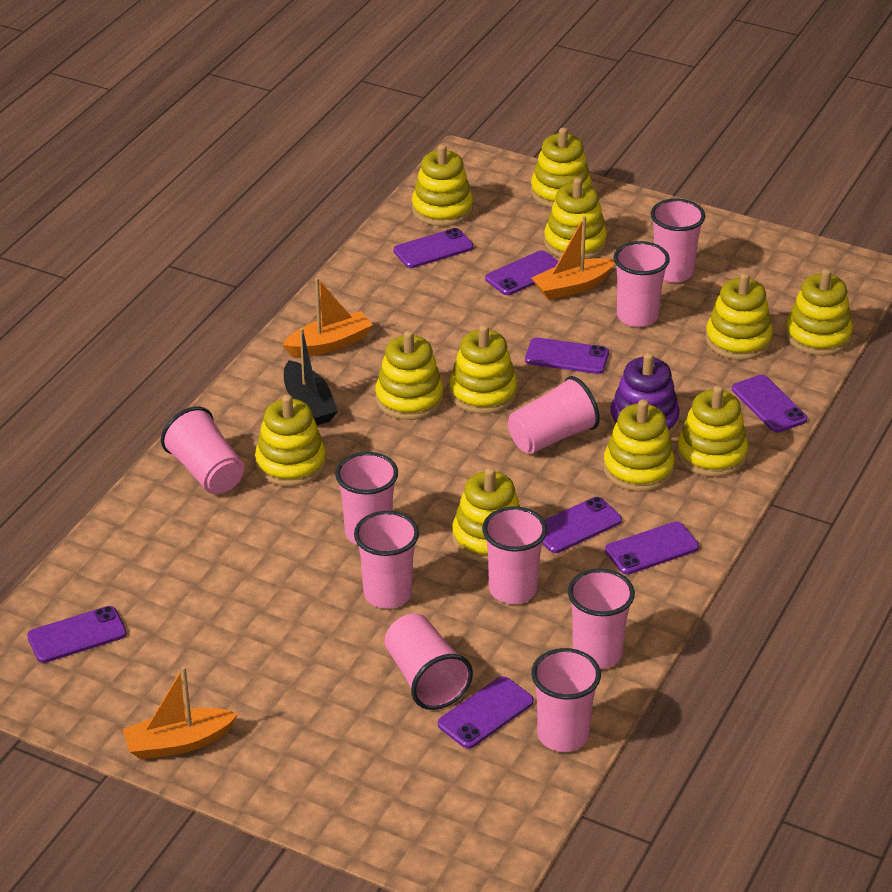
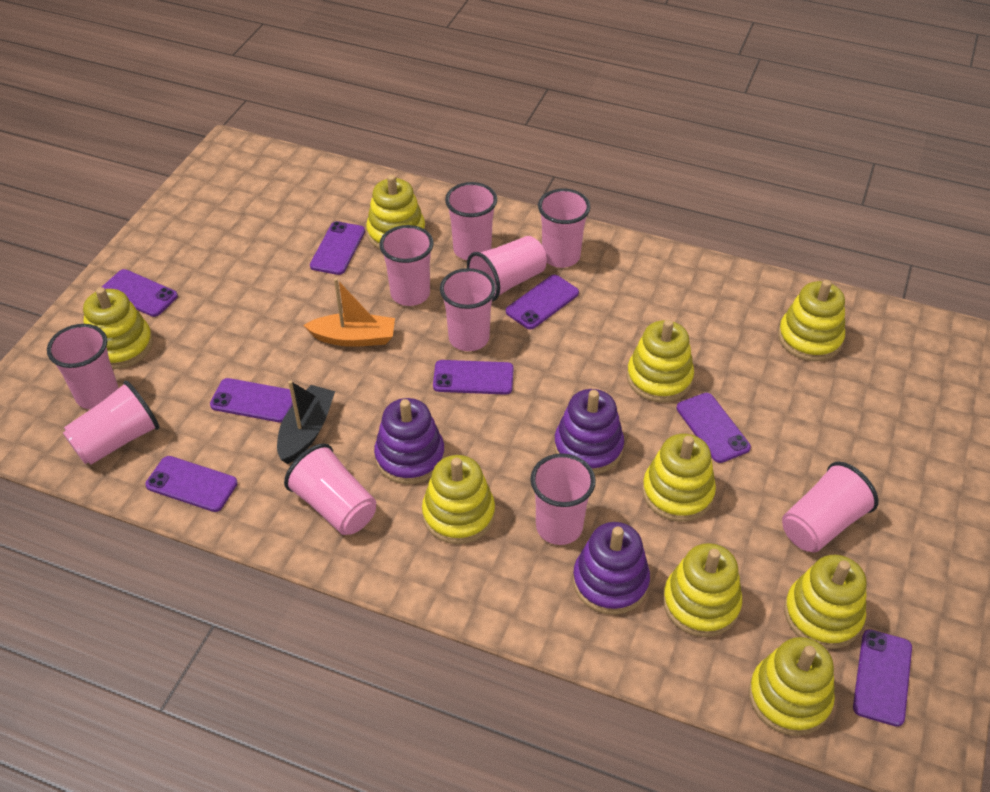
orange boat: 3 -> 1
purple stacking toy: 1 -> 3
yellow stacking toy: 11 -> 9

